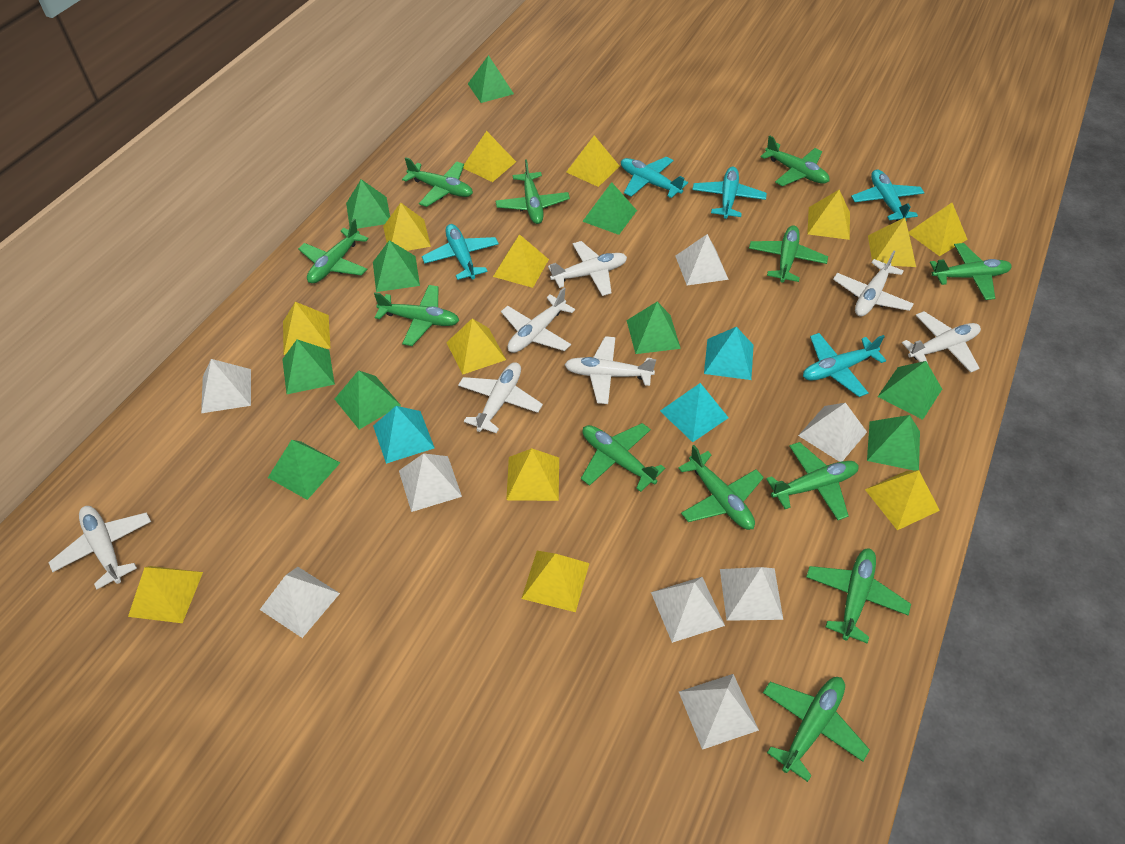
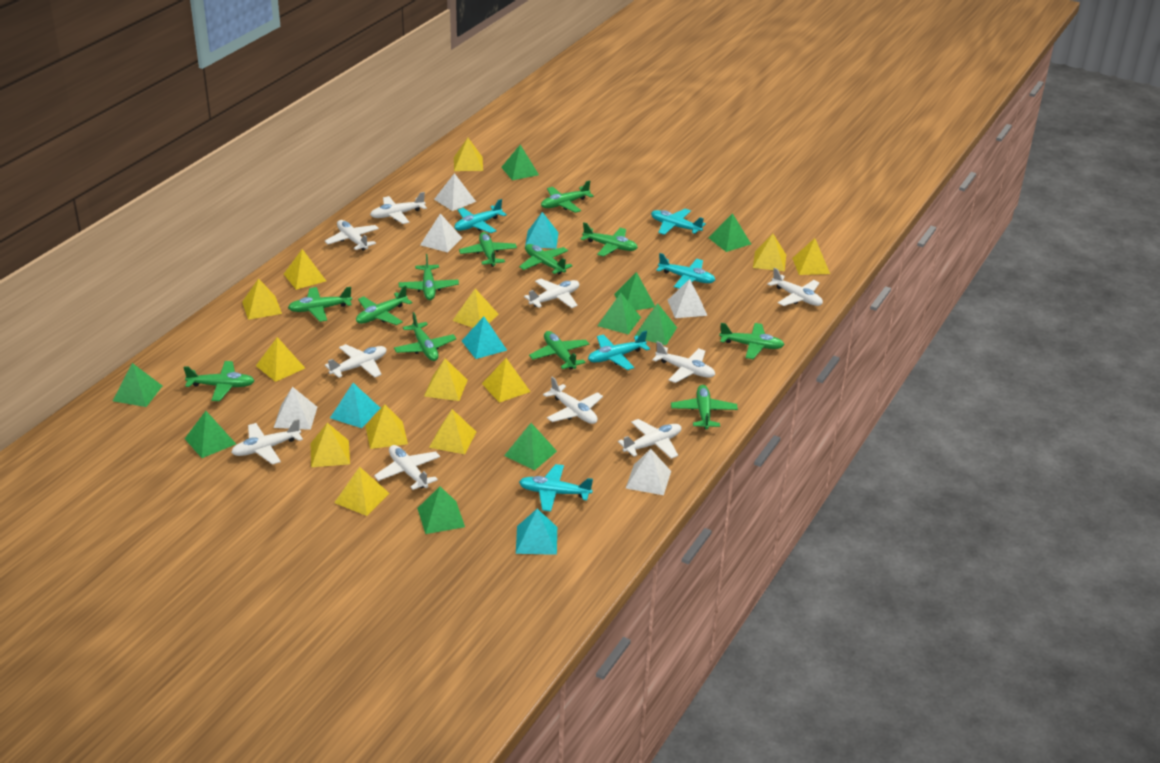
green pyramid: 10 -> 9
turquoise pyramid: 3 -> 4
white plane: 7 -> 10
white pyramid: 8 -> 5

